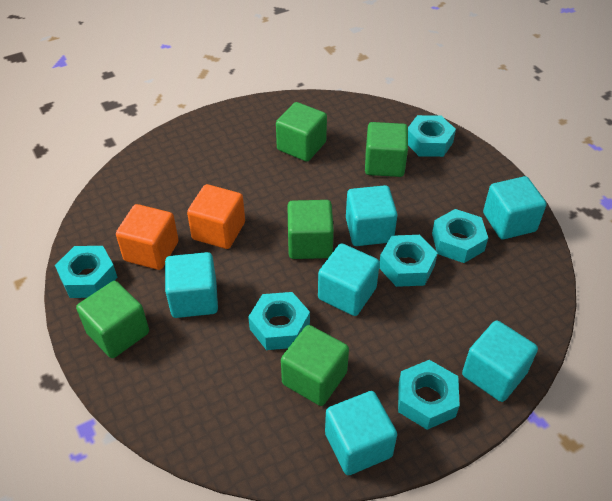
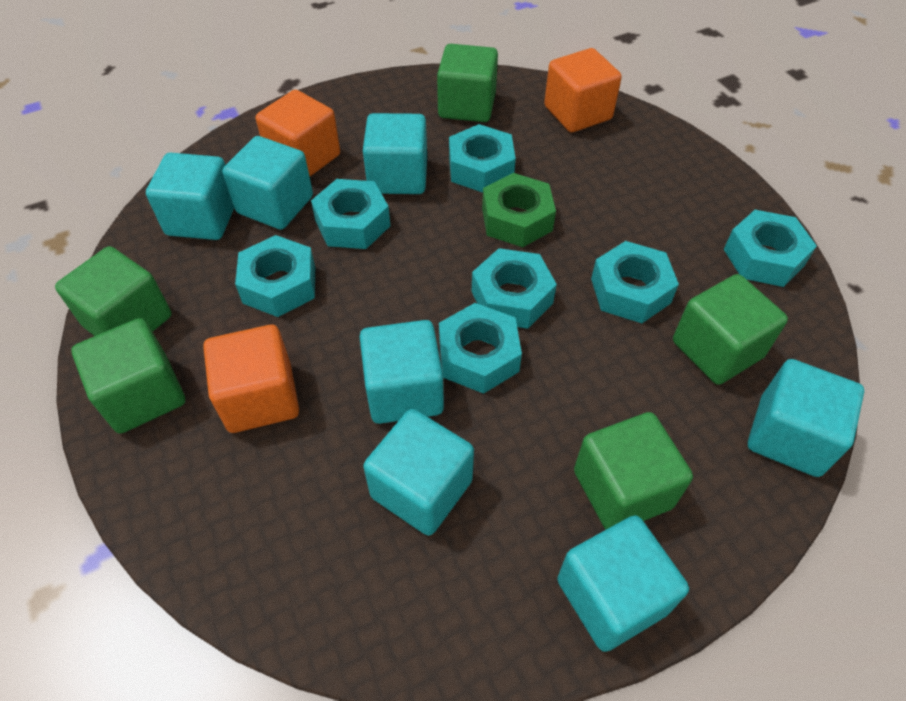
green nut: 0 -> 1
orange cube: 2 -> 3
turquoise cube: 6 -> 7
turquoise nut: 6 -> 7

